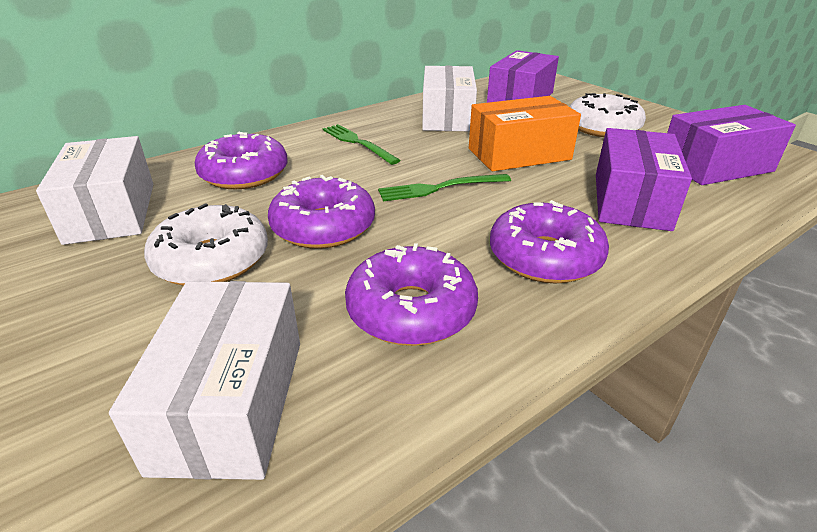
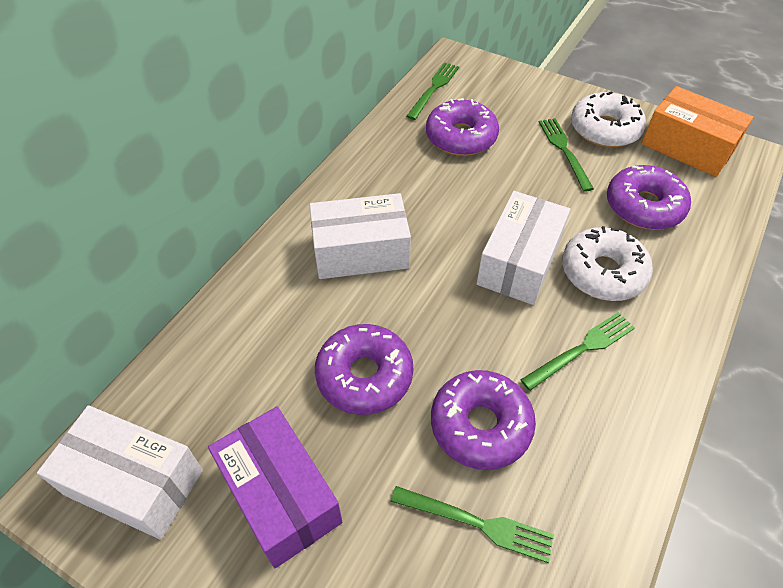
green fork: 2 -> 4
purple box: 3 -> 1

